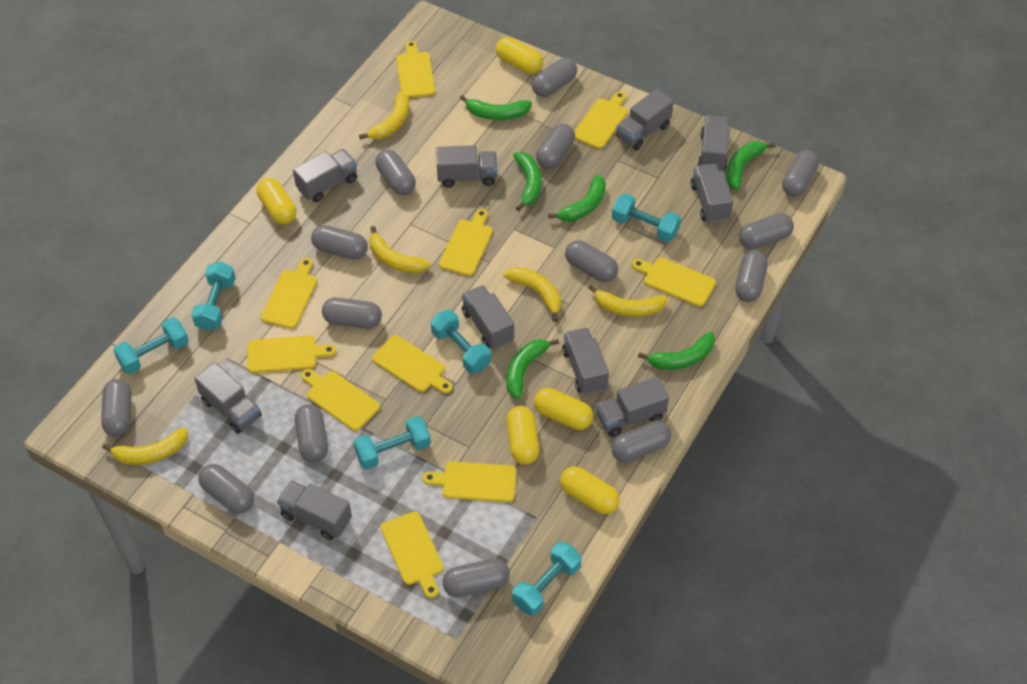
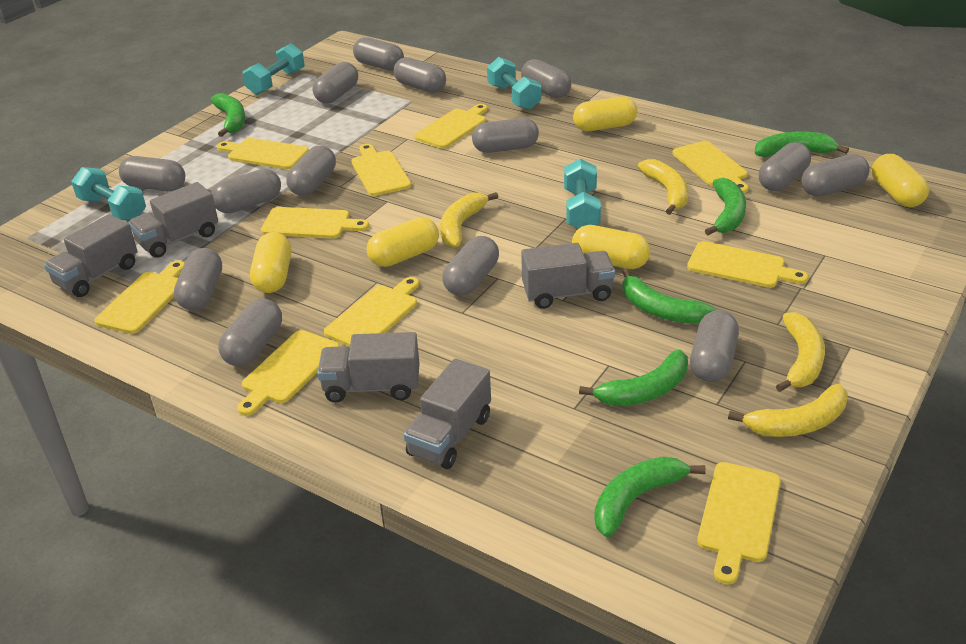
grey truck: 10 -> 5
turquoise dumbbell: 6 -> 4
yellow banana: 5 -> 4

